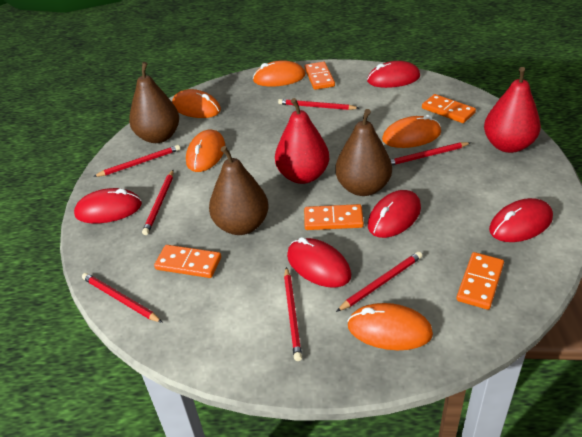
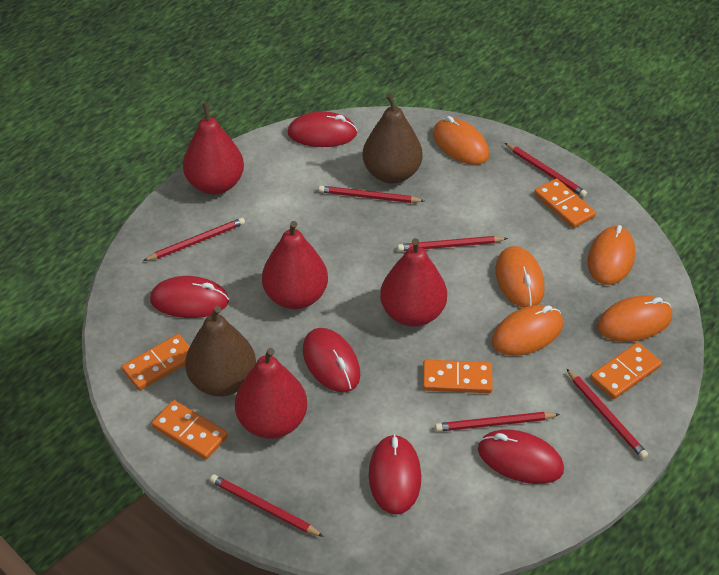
brown pear: 3 -> 2
red pear: 2 -> 4

